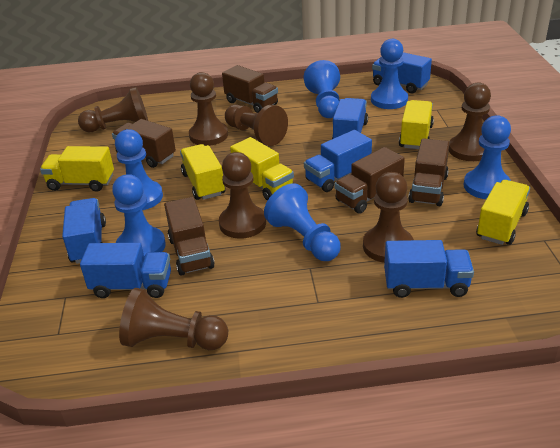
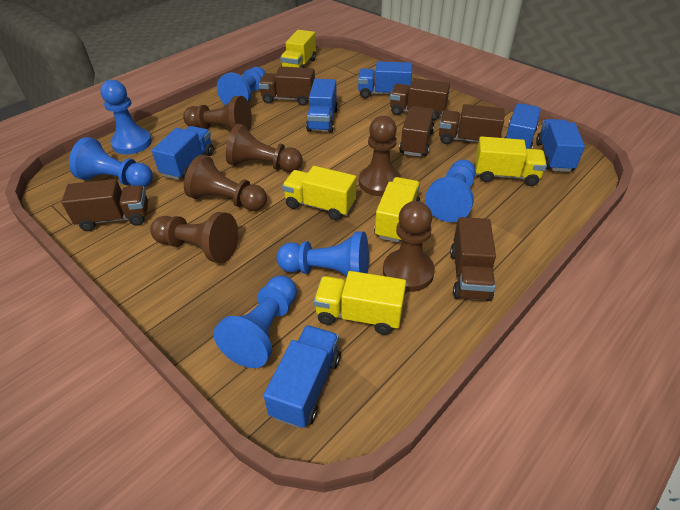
brown pawn: 7 -> 6
brown truck: 5 -> 6

